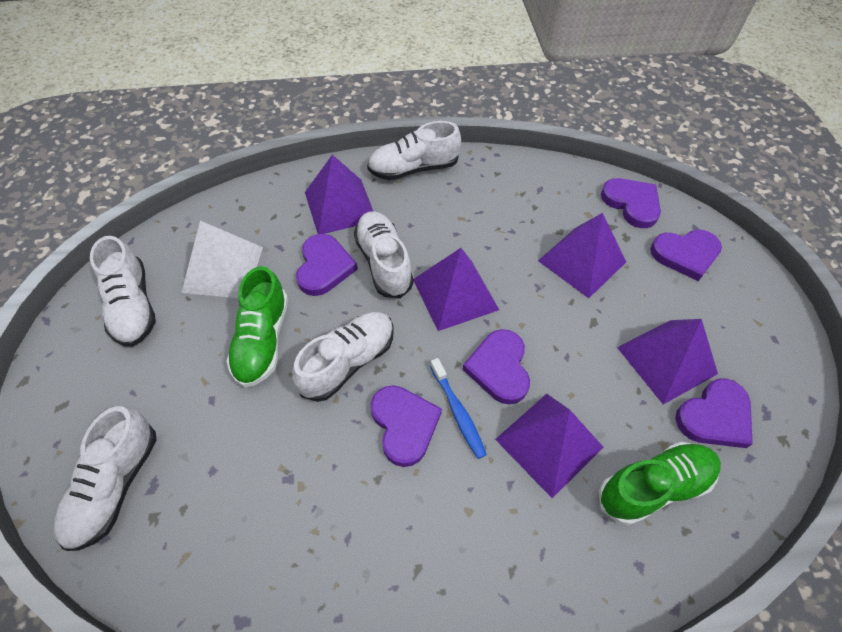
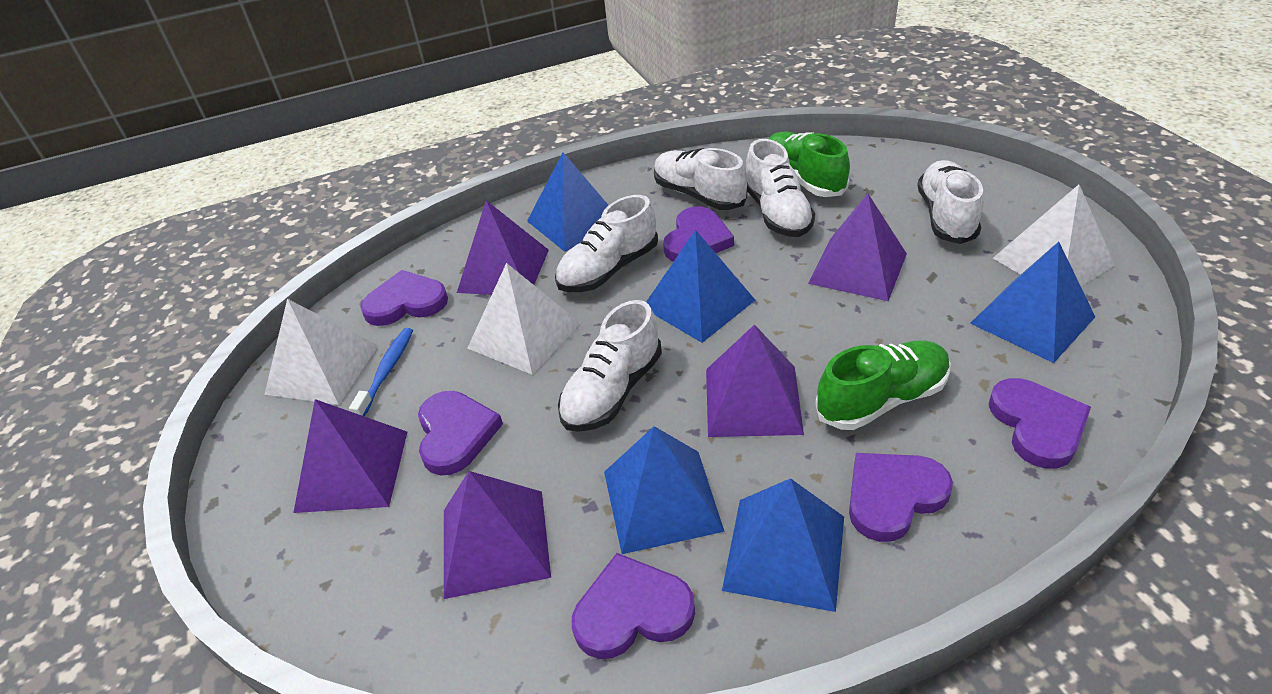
blue pyramid: 0 -> 5
white pyramid: 1 -> 3

